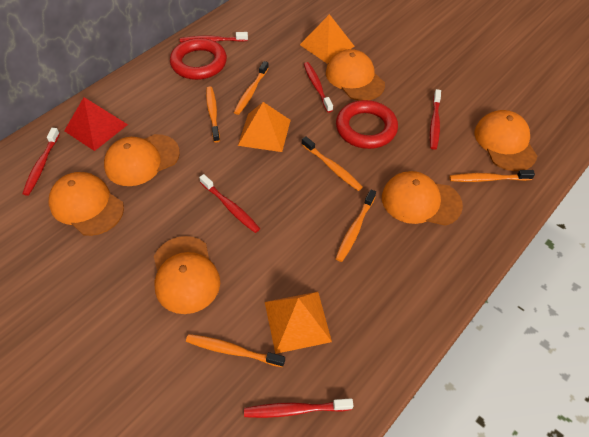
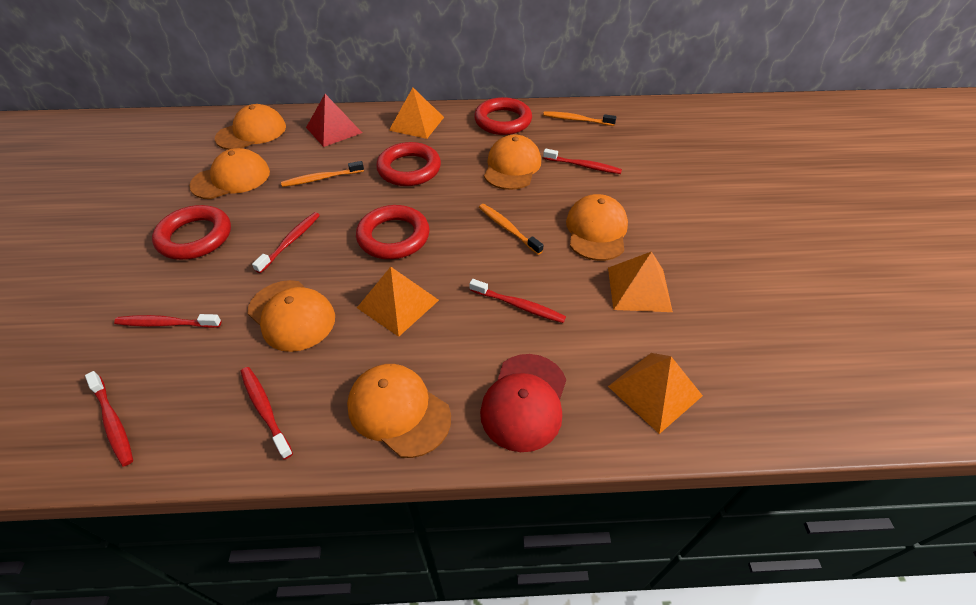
orange pyramid: 3 -> 4
orange toothbrush: 6 -> 3
red cap: 0 -> 1
red ring: 2 -> 4

